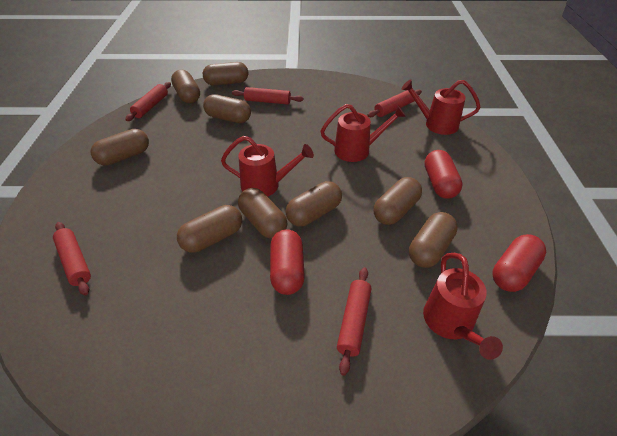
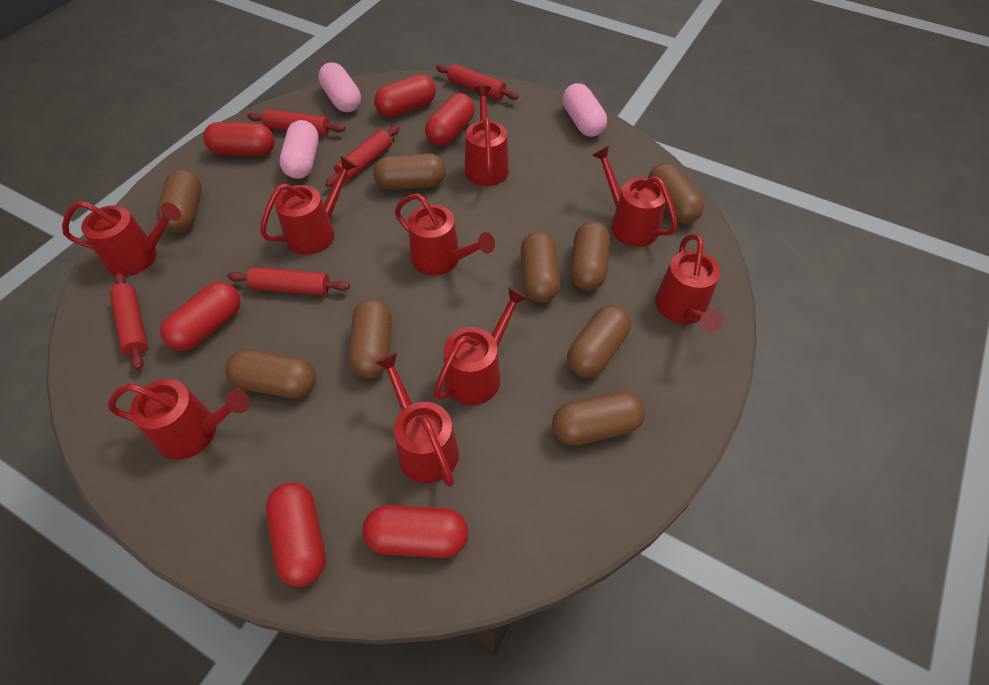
pink capsule: 0 -> 3
red capsule: 3 -> 6
red watering can: 4 -> 9

